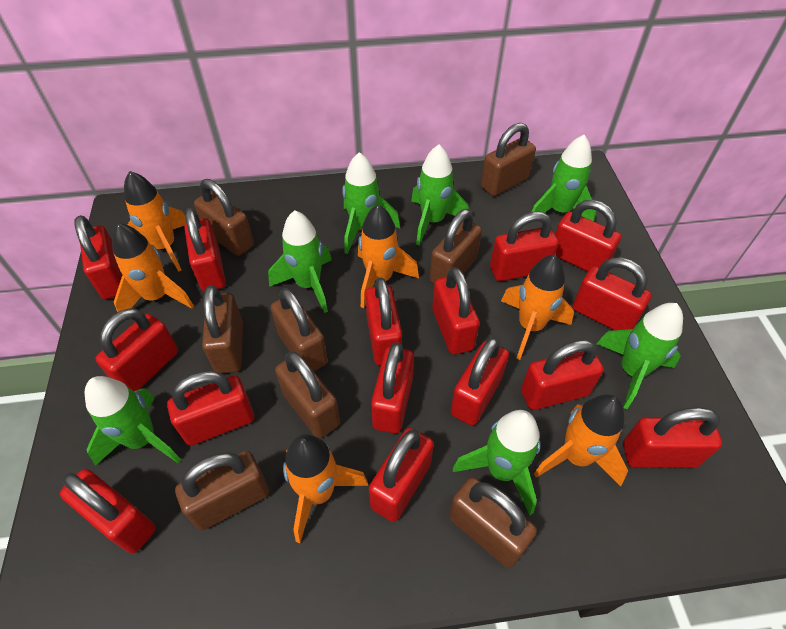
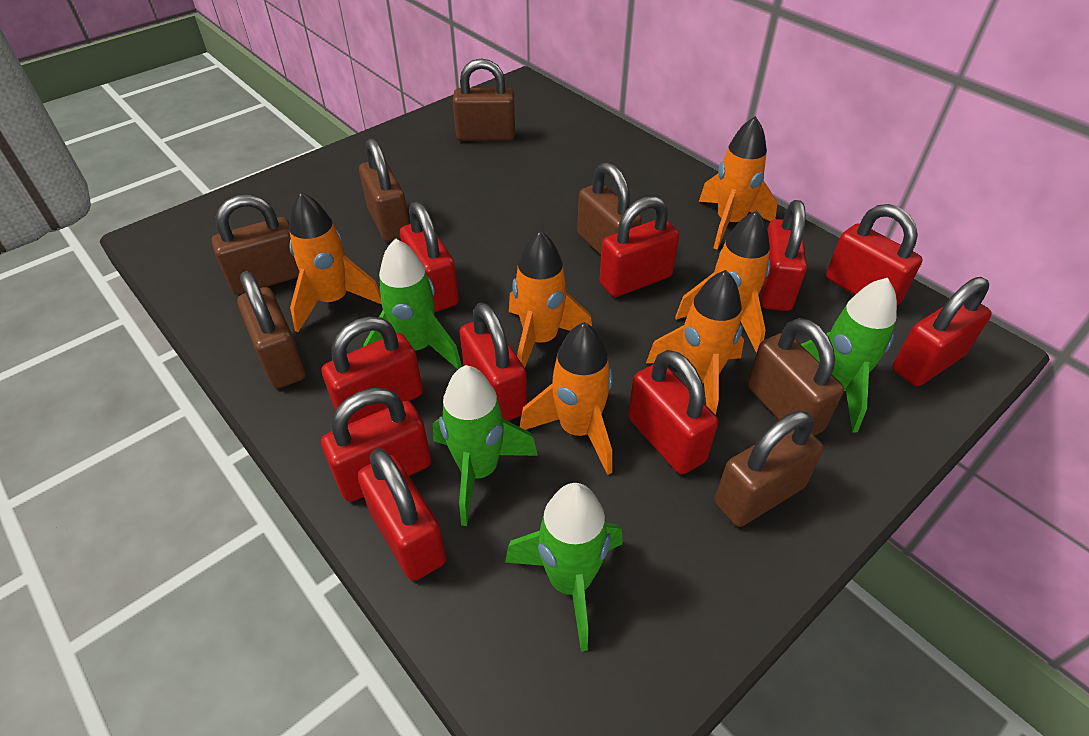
brown padlock: 8 -> 7
green rocket: 7 -> 4
red padlock: 15 -> 10

